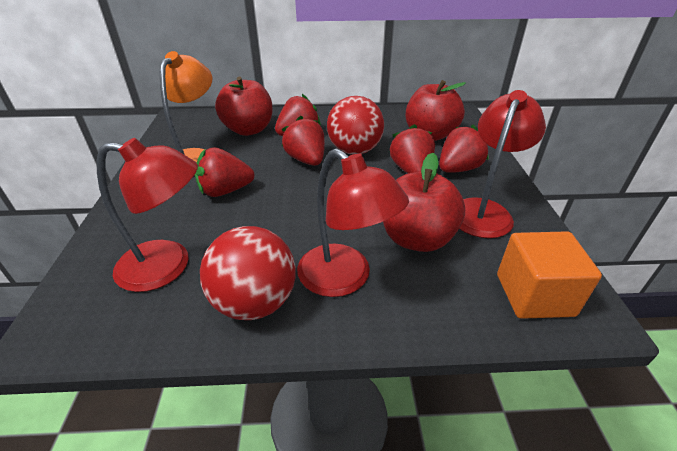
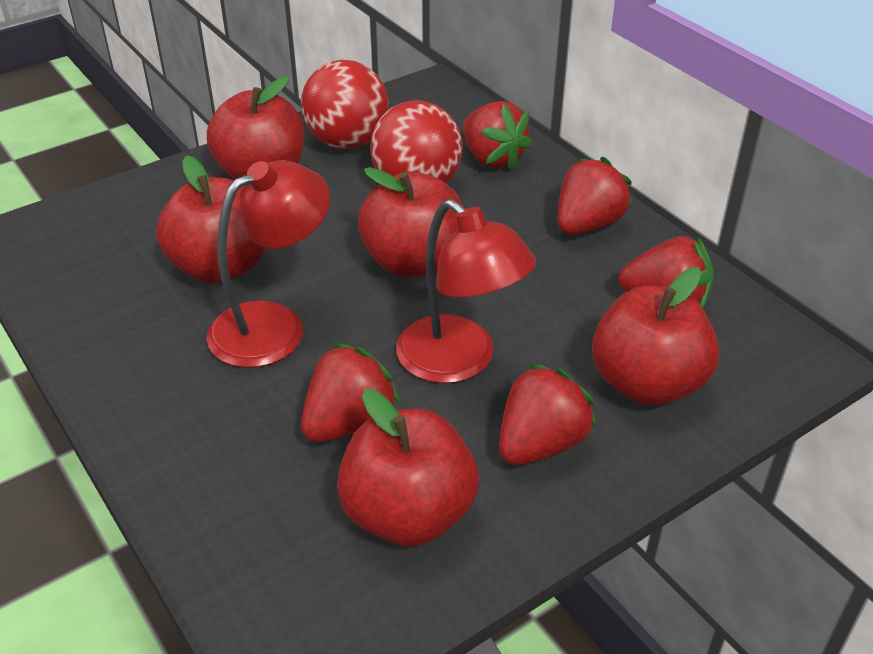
orange cube: 1 -> 0
orange lamp: 1 -> 0
red apple: 3 -> 5
red lamp: 3 -> 2

